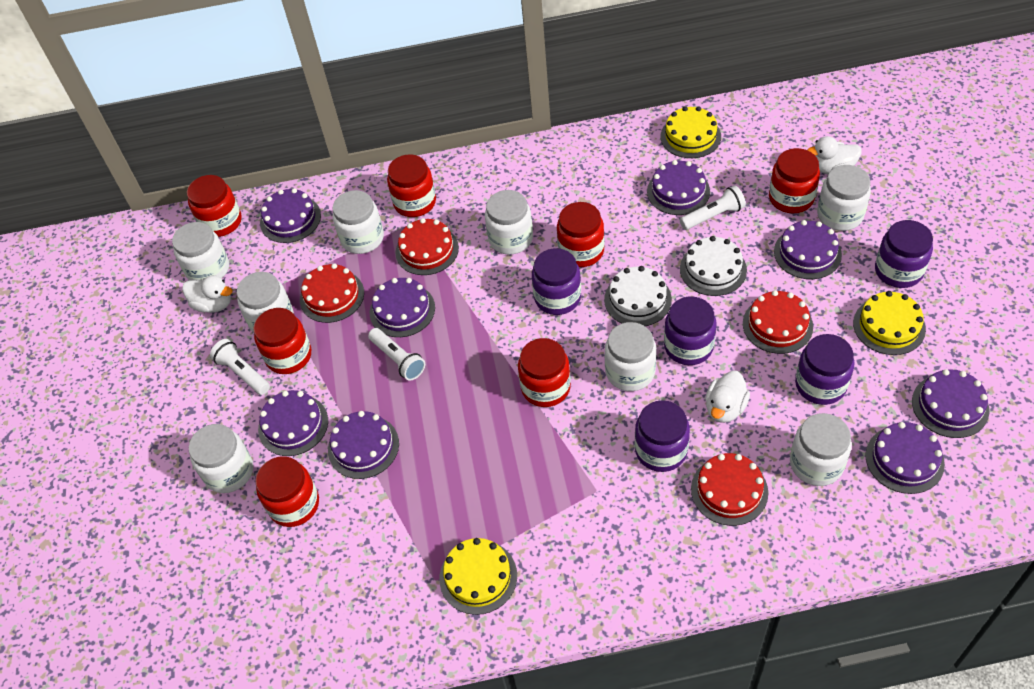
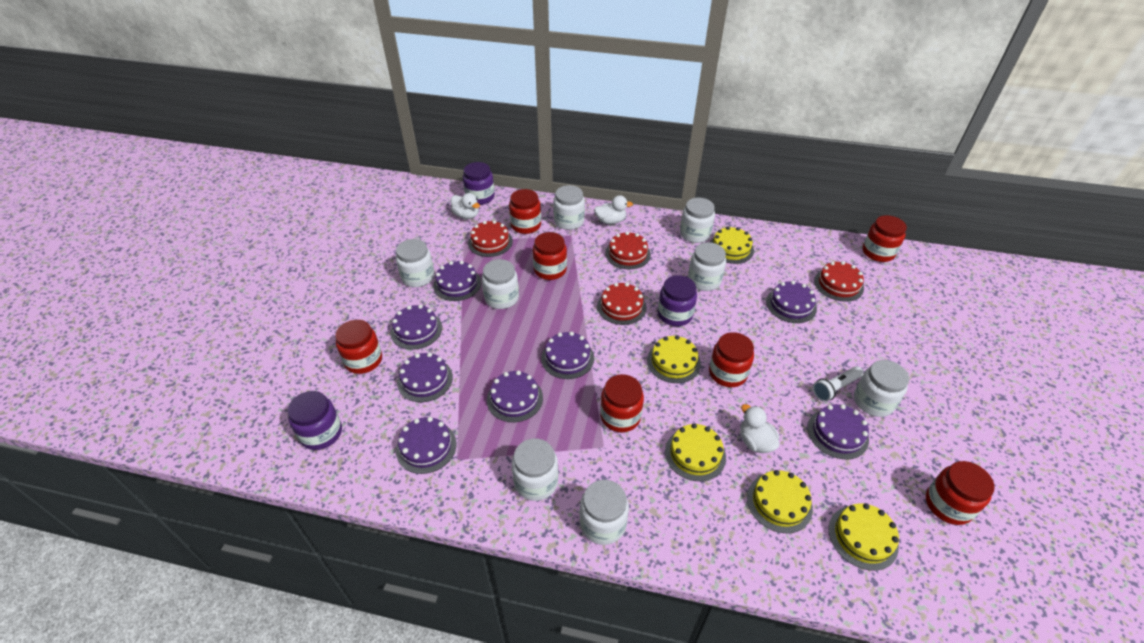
purple jar: 5 -> 3
white cake: 2 -> 0
white flashlight: 3 -> 1
yellow cake: 3 -> 5

